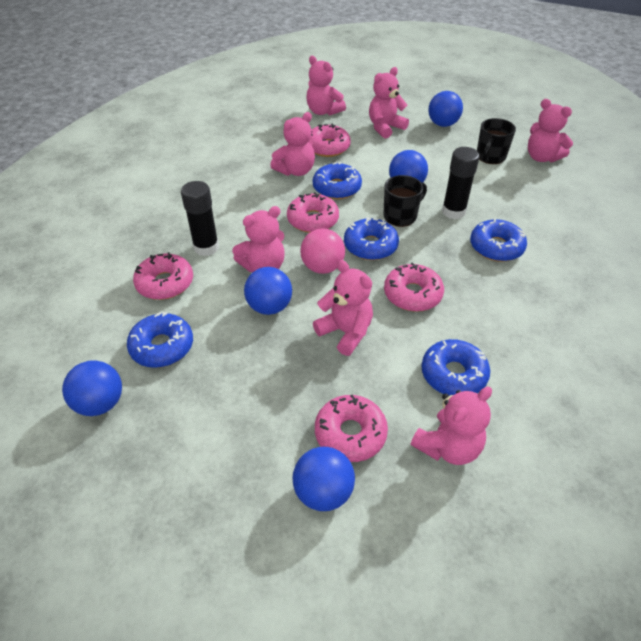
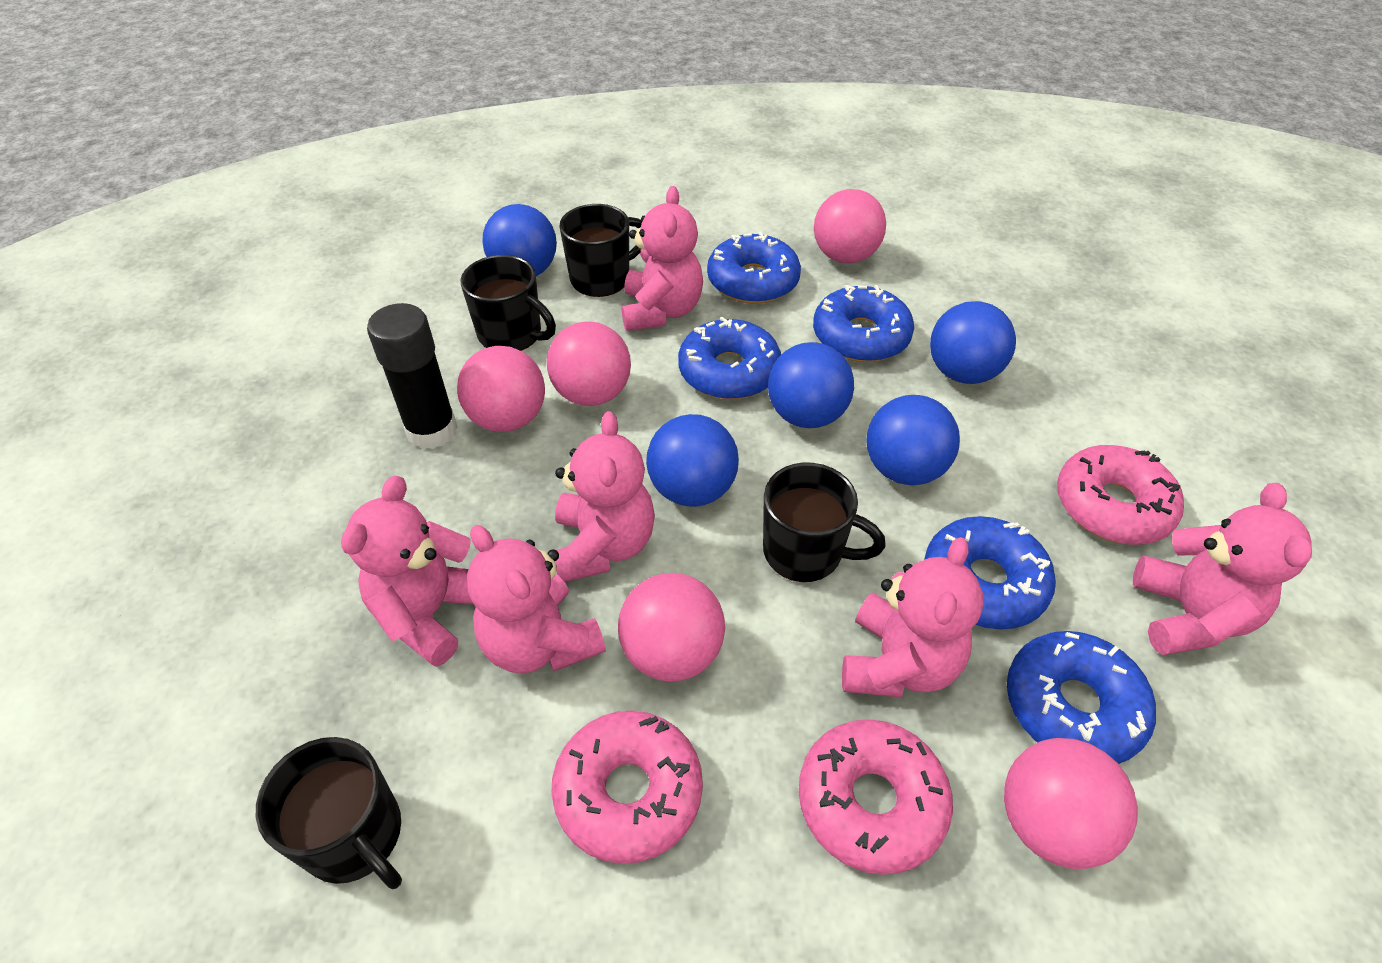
black glue stick: 2 -> 1
black mug: 2 -> 4
pink ball: 1 -> 5
pink donut: 5 -> 3
pink teddy bear: 7 -> 6

